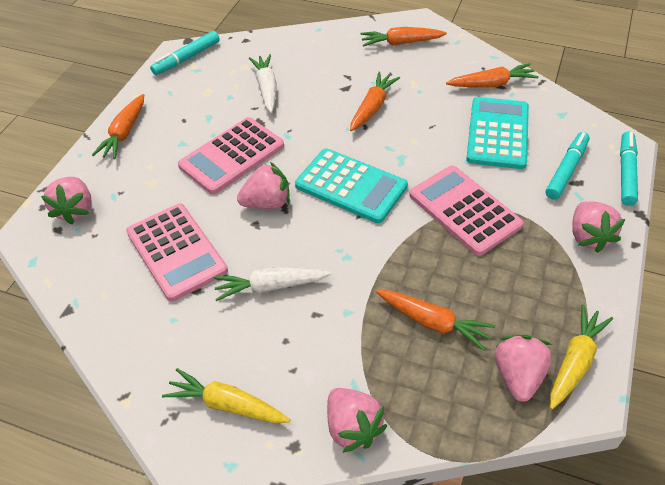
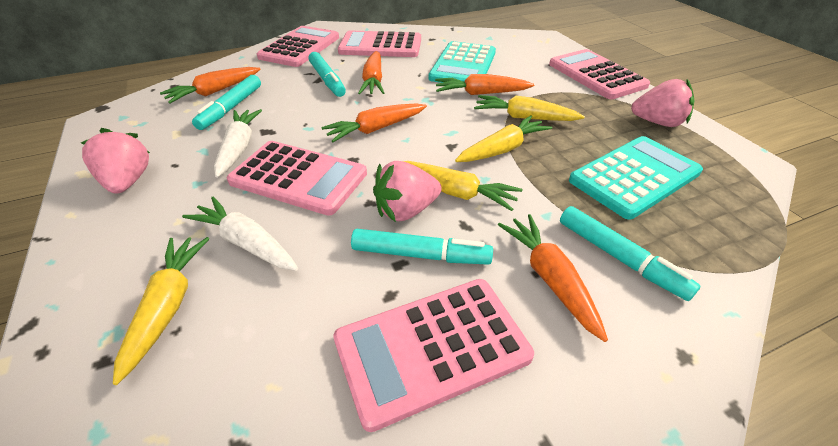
pink calculator: 3 -> 5
pink strawberry: 5 -> 3
turquoise marker: 3 -> 4
yellow carrot: 2 -> 4

